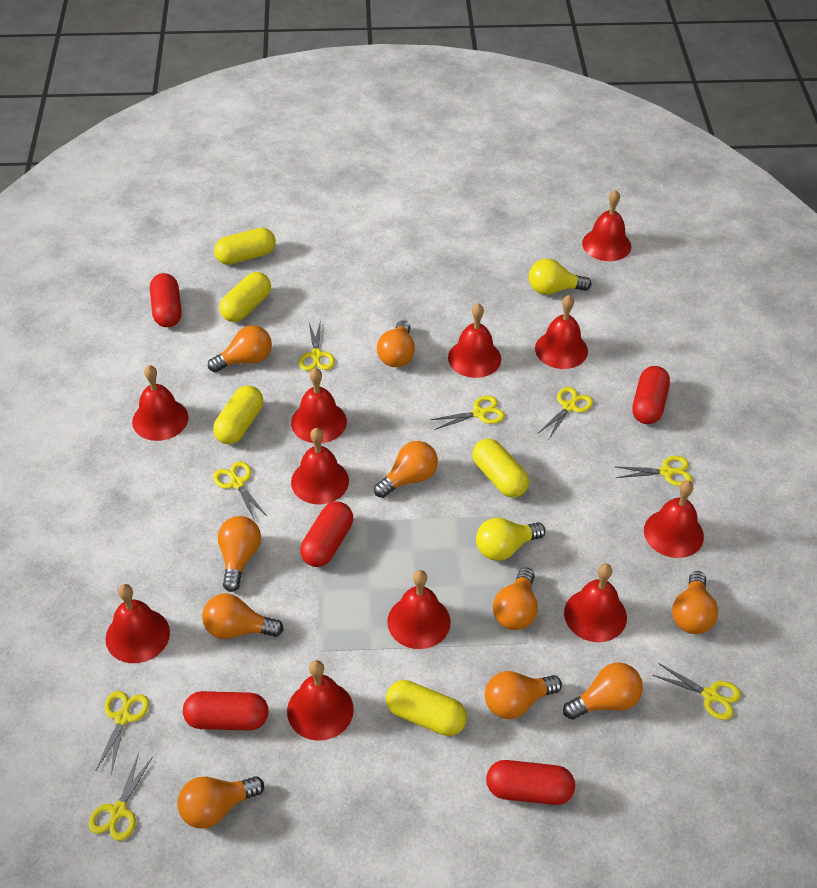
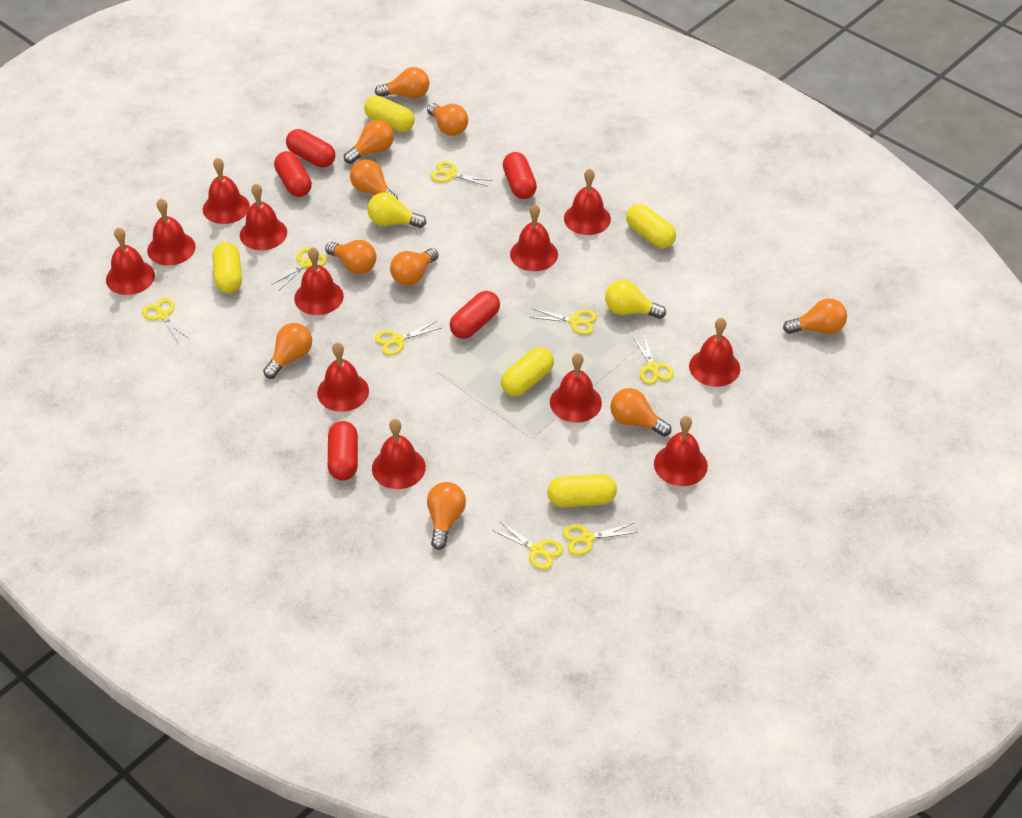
red bell: 11 -> 12

